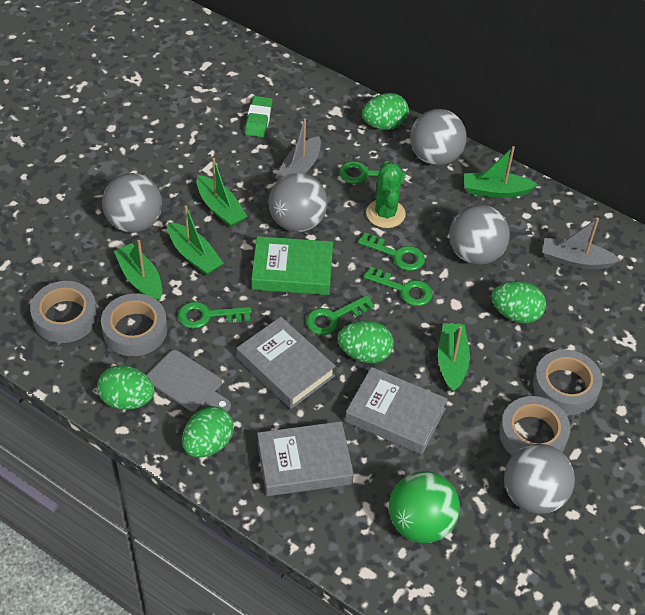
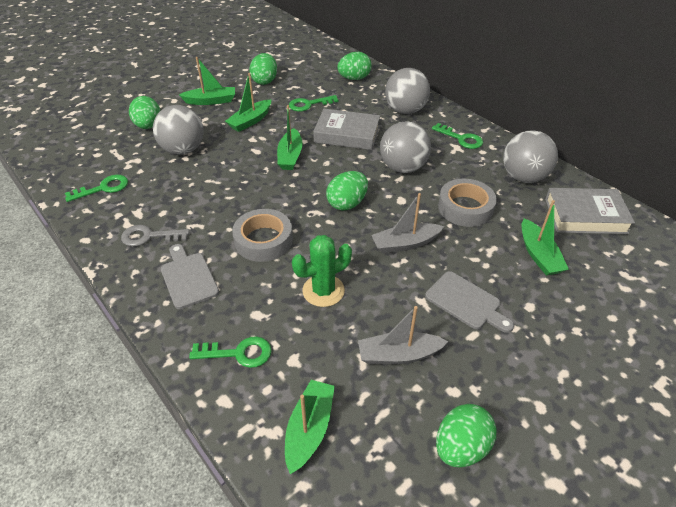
green ball: 1 -> 0
green book: 1 -> 0
green eraser: 1 -> 0
green key: 5 -> 4
grey ball: 5 -> 4
grey book: 3 -> 2
grey cutting board: 1 -> 2
grey key: 0 -> 1
grey tape: 4 -> 2

